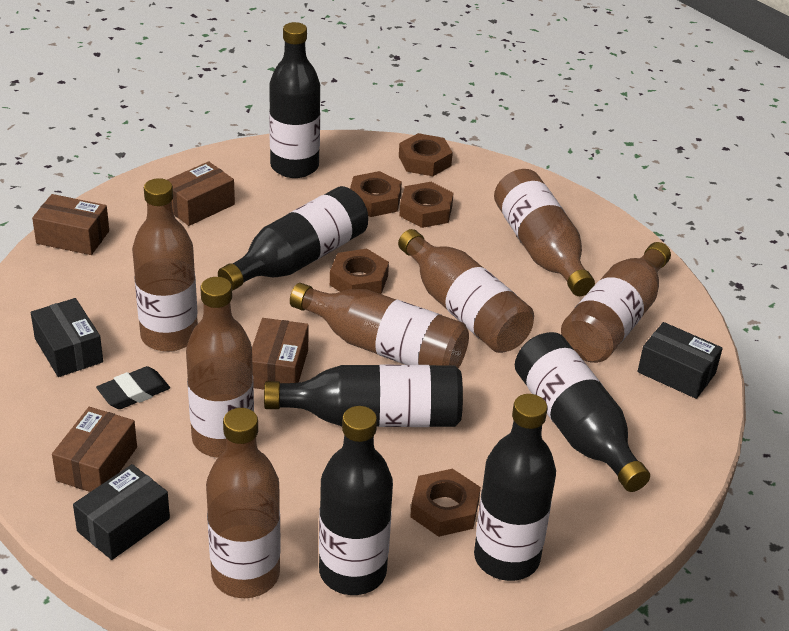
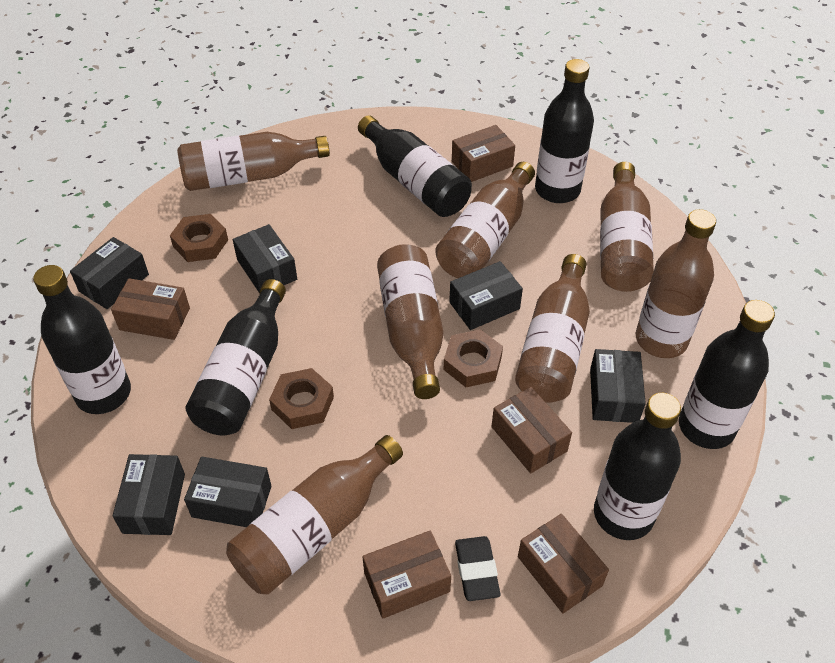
black box: 3 -> 6
brown box: 4 -> 5
brown nut: 5 -> 3

